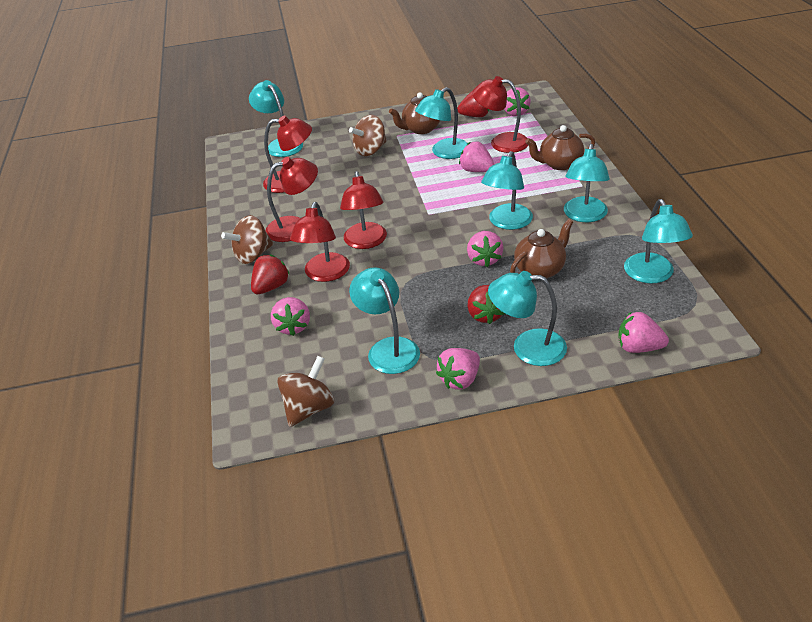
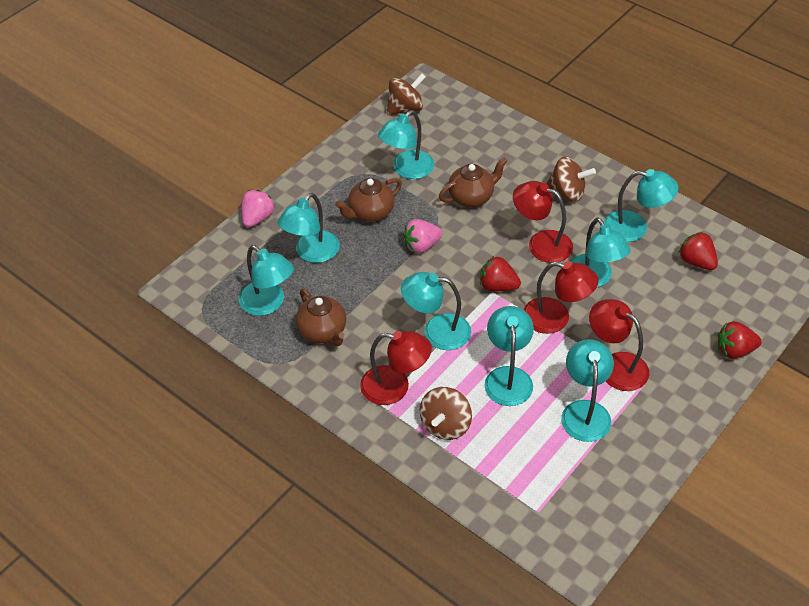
pink strawberry: 6 -> 2
red lamp: 5 -> 4
turquoise lamp: 7 -> 8

